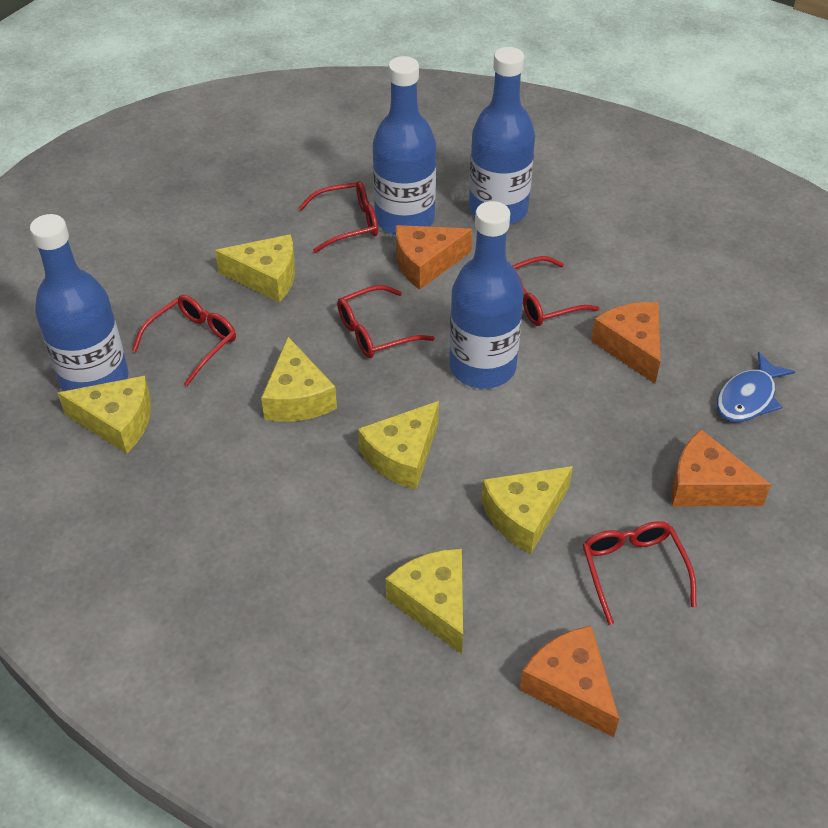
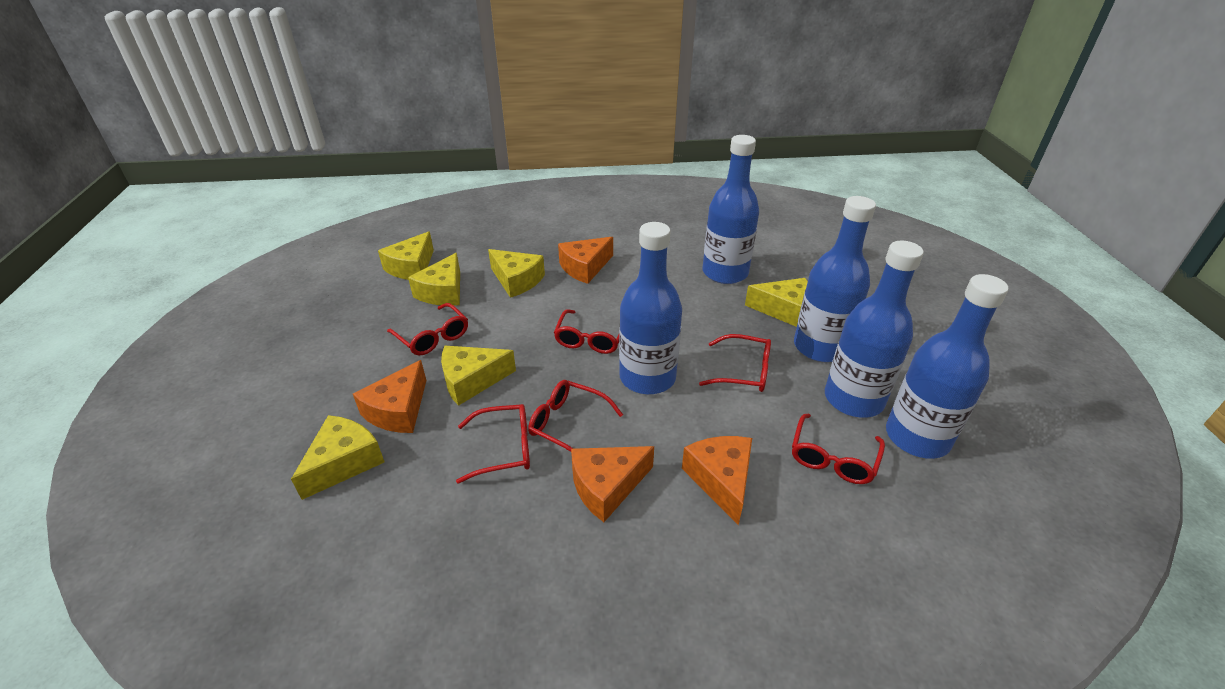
blue bottle: 4 -> 5
blue fish: 1 -> 0
red glasses: 5 -> 6

